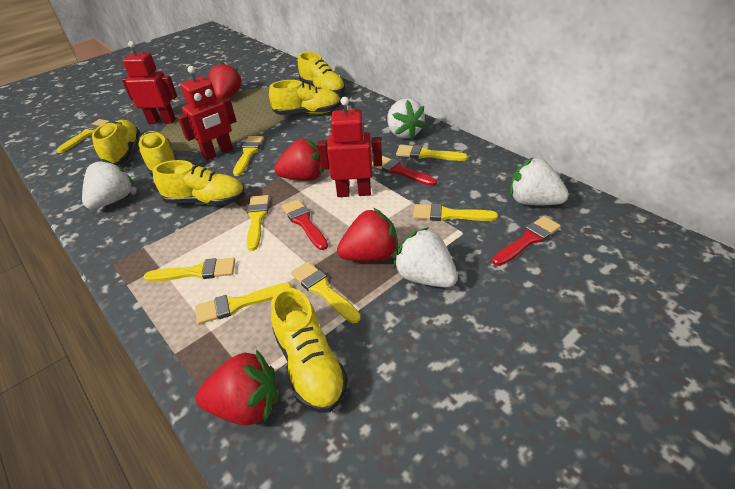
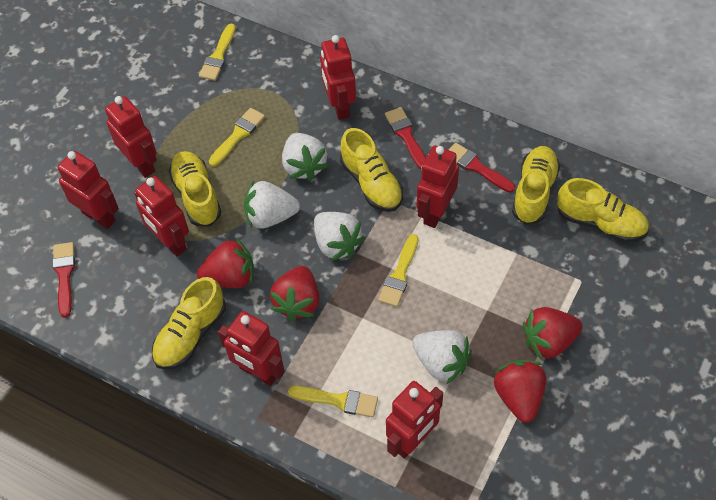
red robot: 3 -> 7
yellow brush: 8 -> 4
yellow shoe: 6 -> 5

